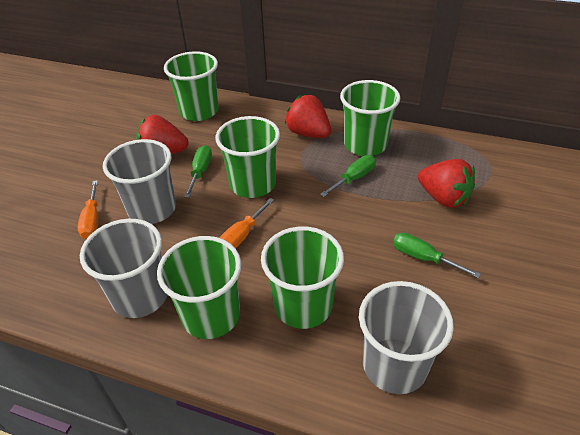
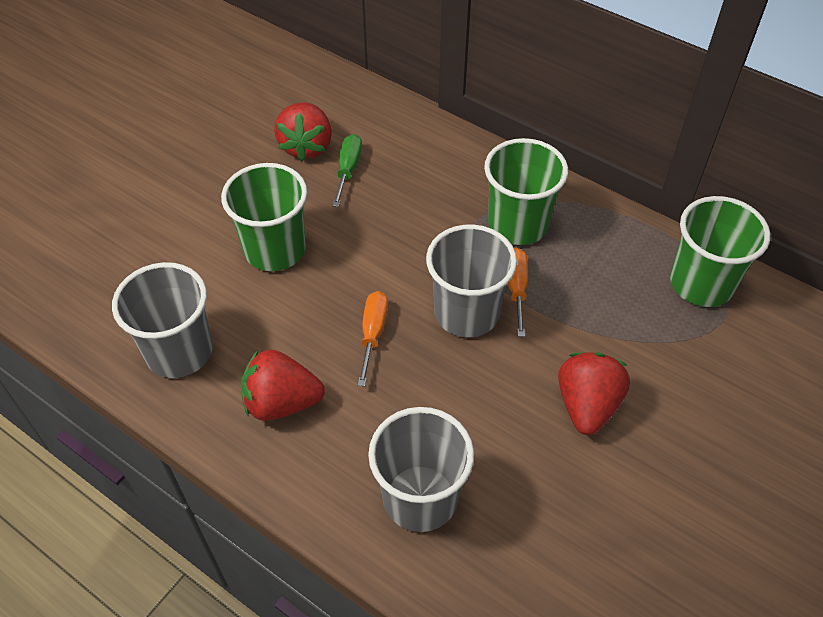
green cup: 5 -> 3
green screwdriver: 3 -> 1

